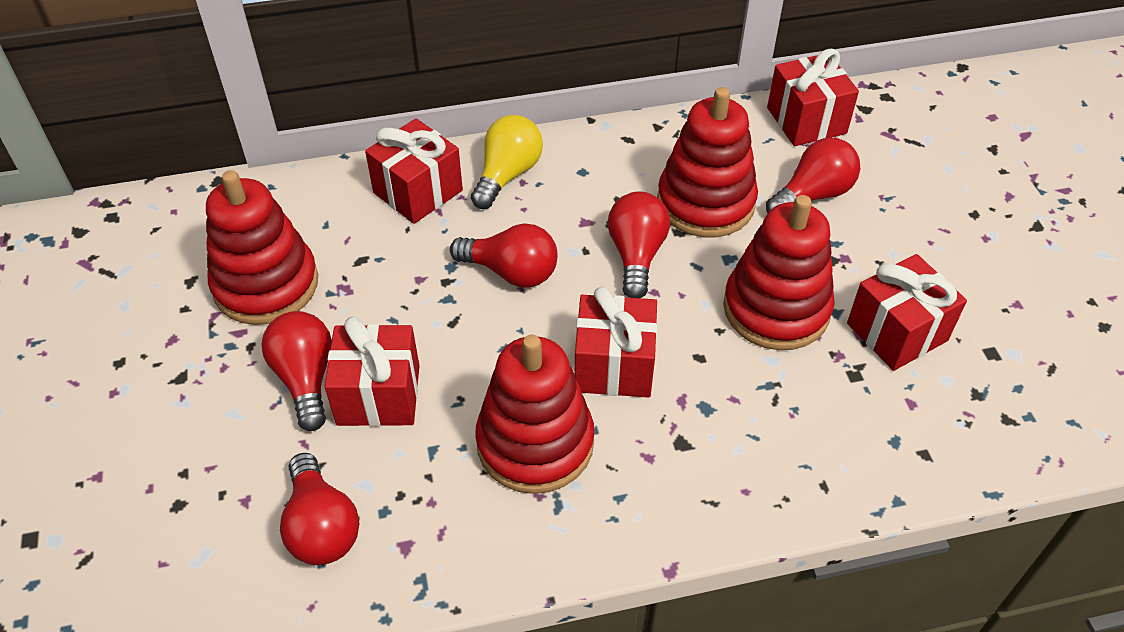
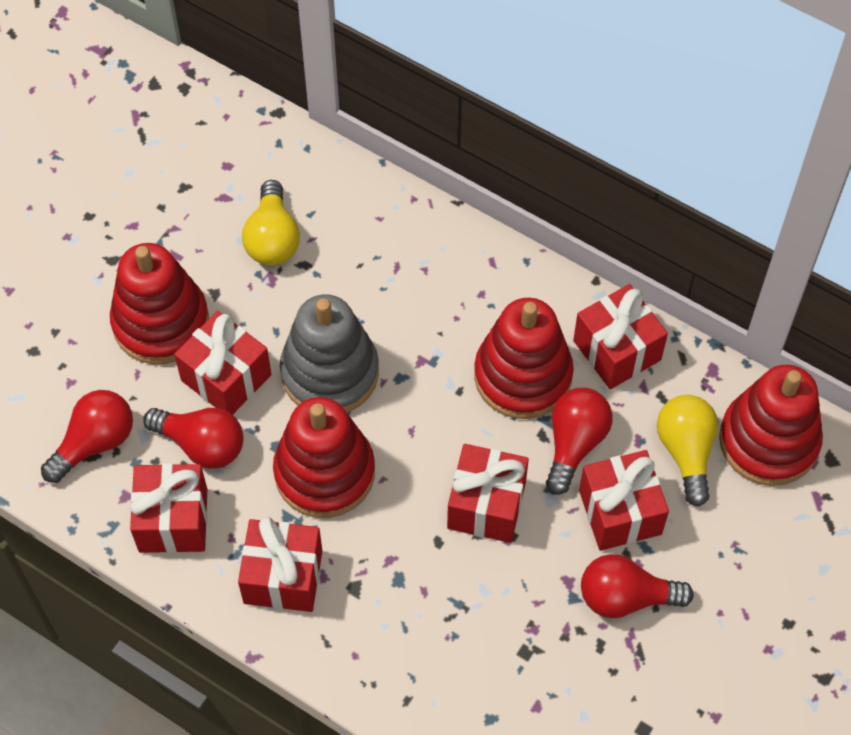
grey stacking toy: 0 -> 1
red gift: 5 -> 6
red light bulb: 5 -> 4
yellow light bulb: 1 -> 2

